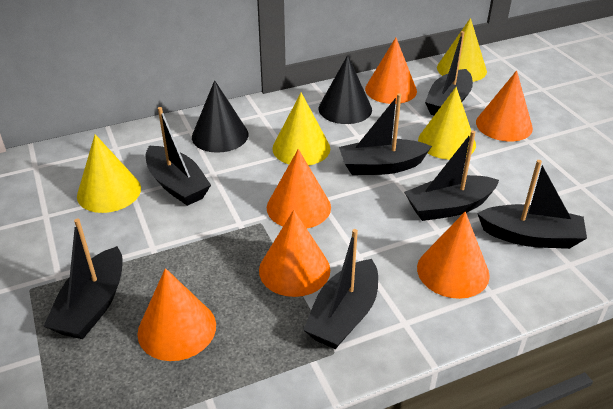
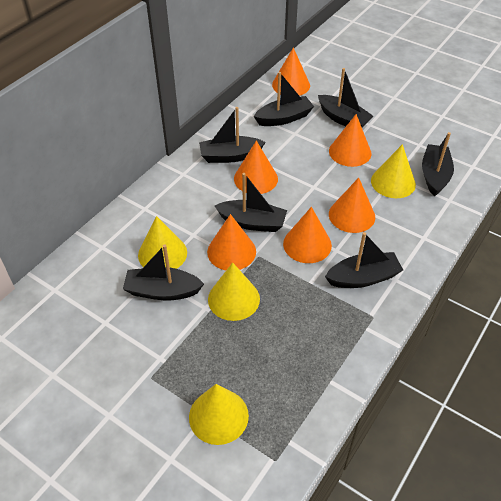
black cone: 2 -> 0

